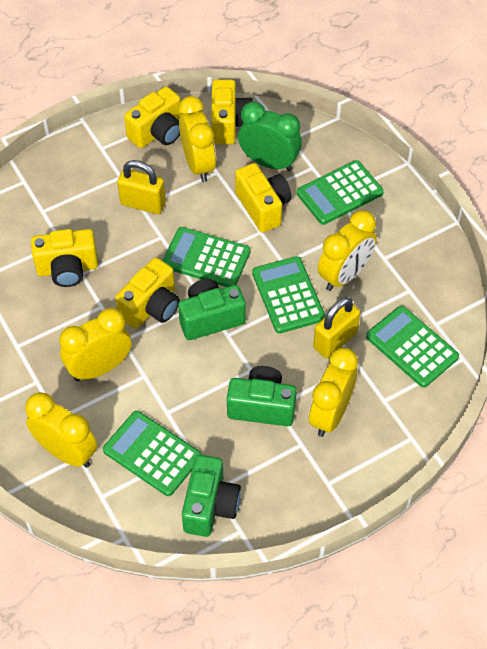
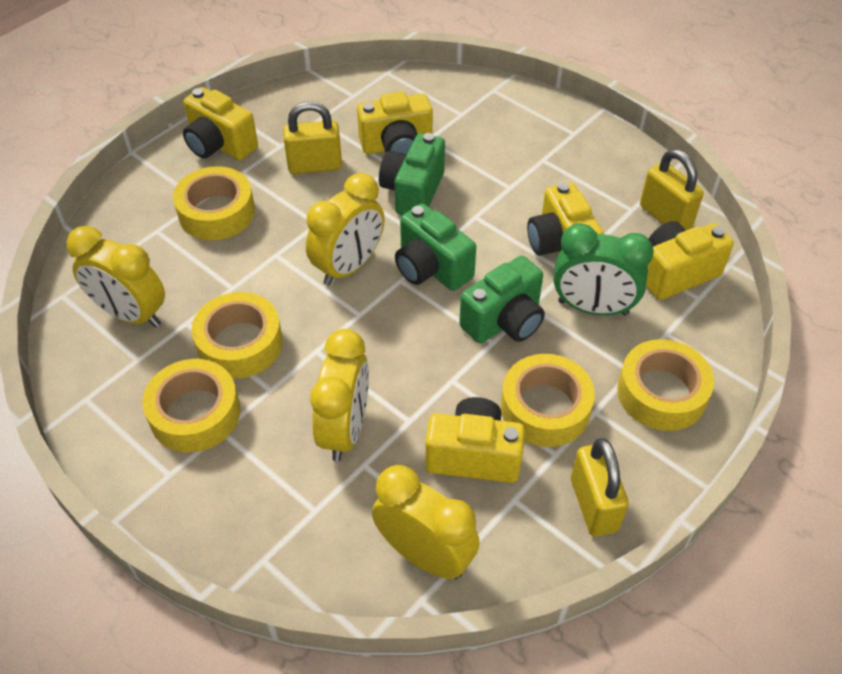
green calculator: 5 -> 0
yellow clock: 5 -> 4
yellow padlock: 2 -> 3
yellow tape: 0 -> 5

